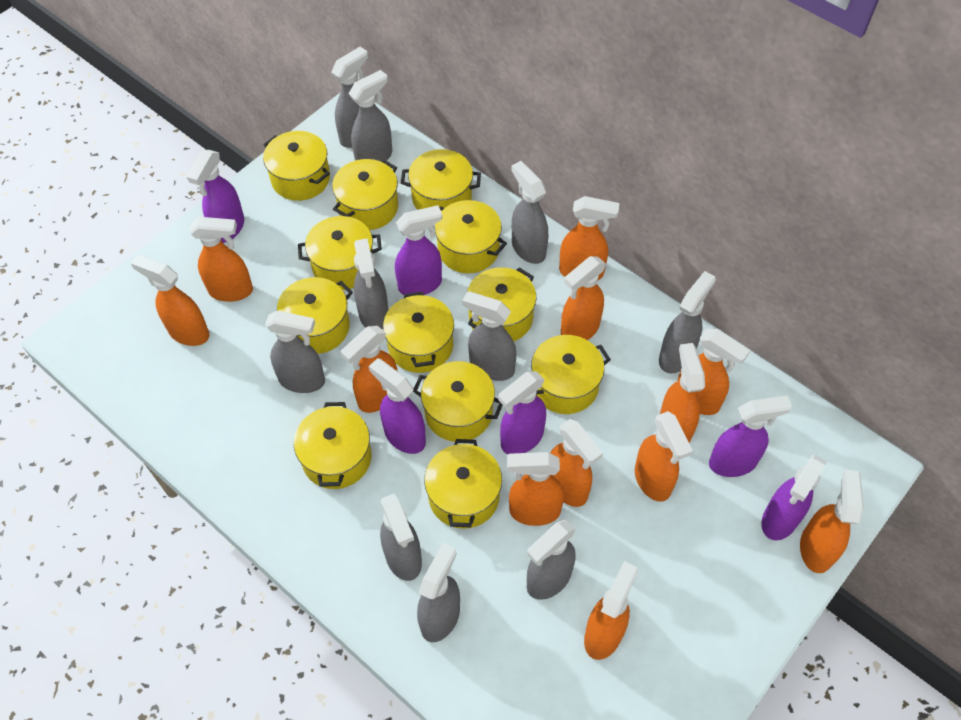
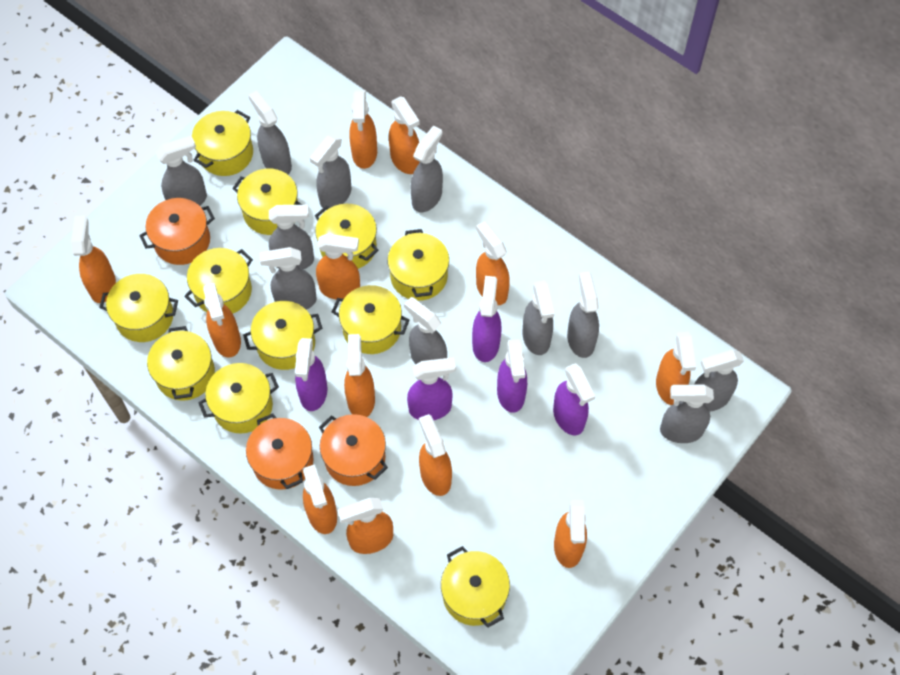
grey spray bottle: 10 -> 11
orange pot: 0 -> 3
purple spray bottle: 6 -> 5
yellow pot: 12 -> 11

